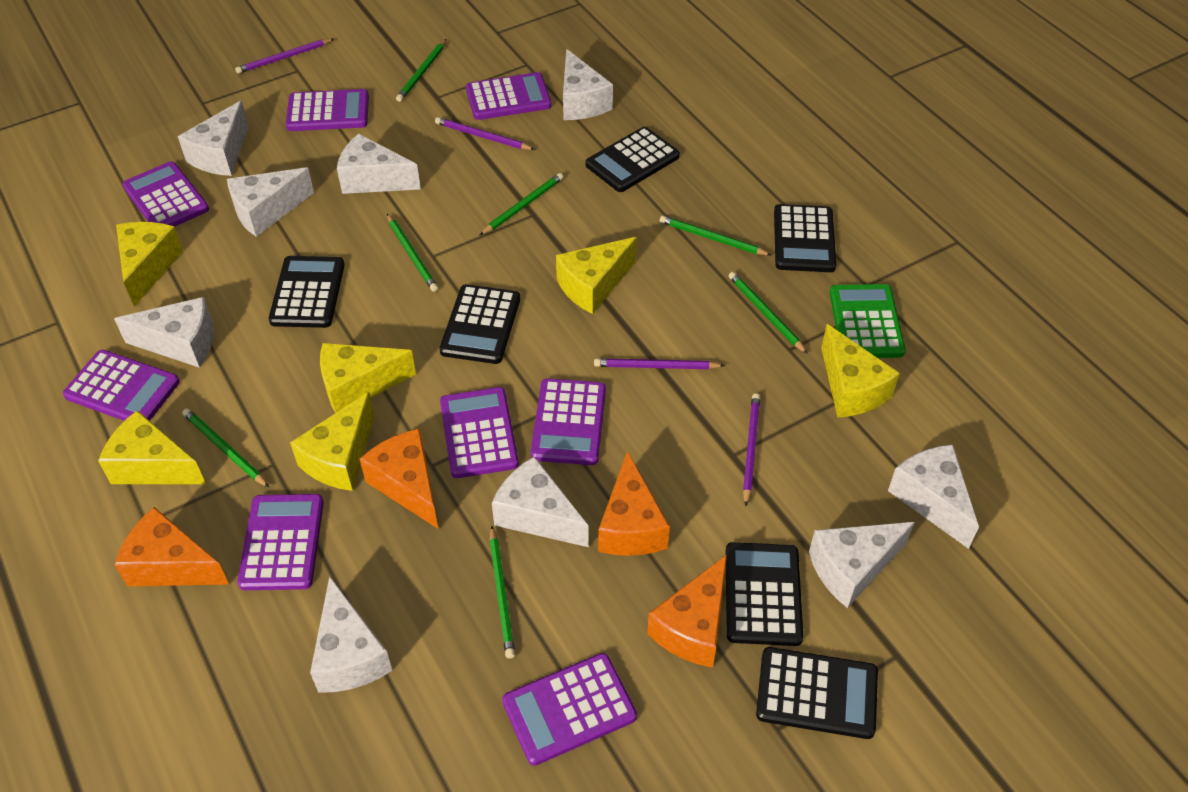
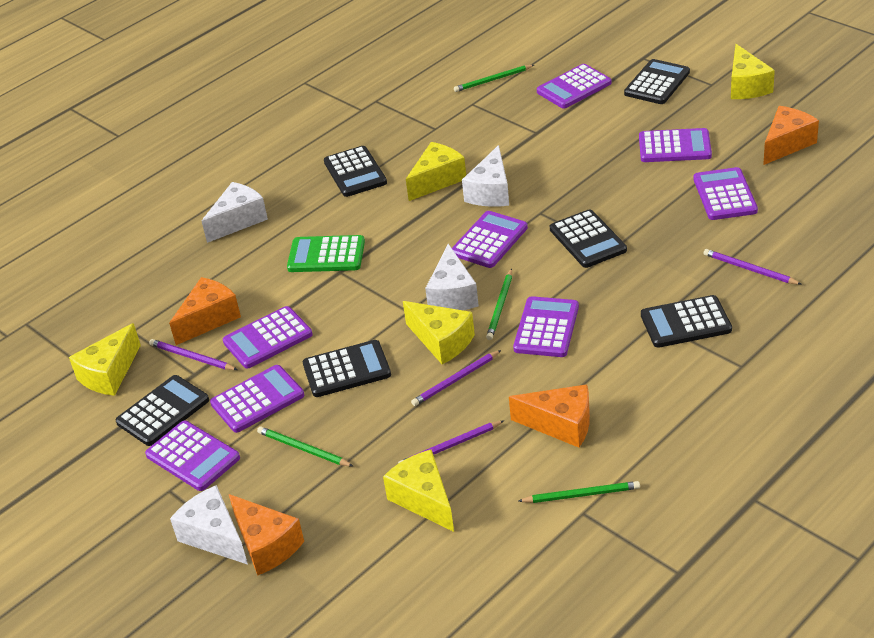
green pencil: 7 -> 4
white cheese: 9 -> 4
yellow cheese: 6 -> 5

